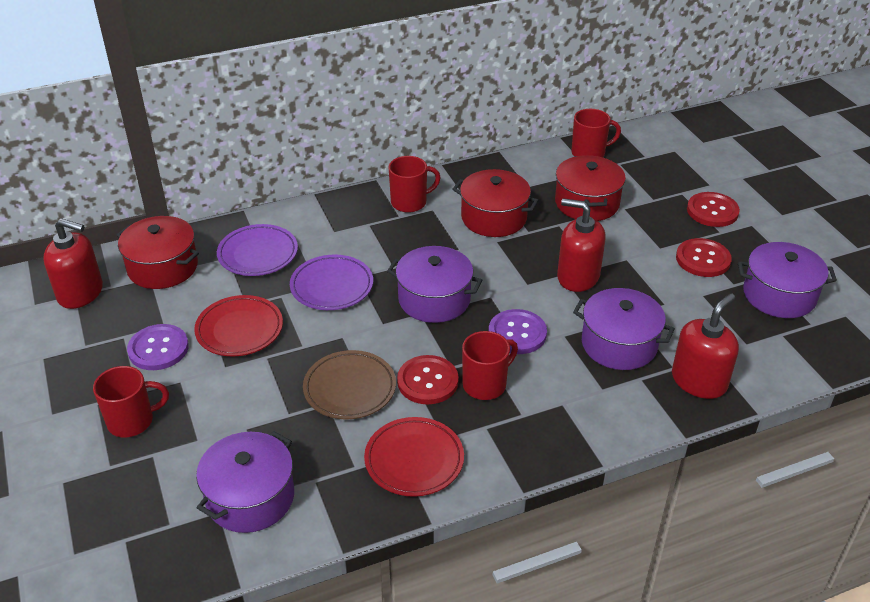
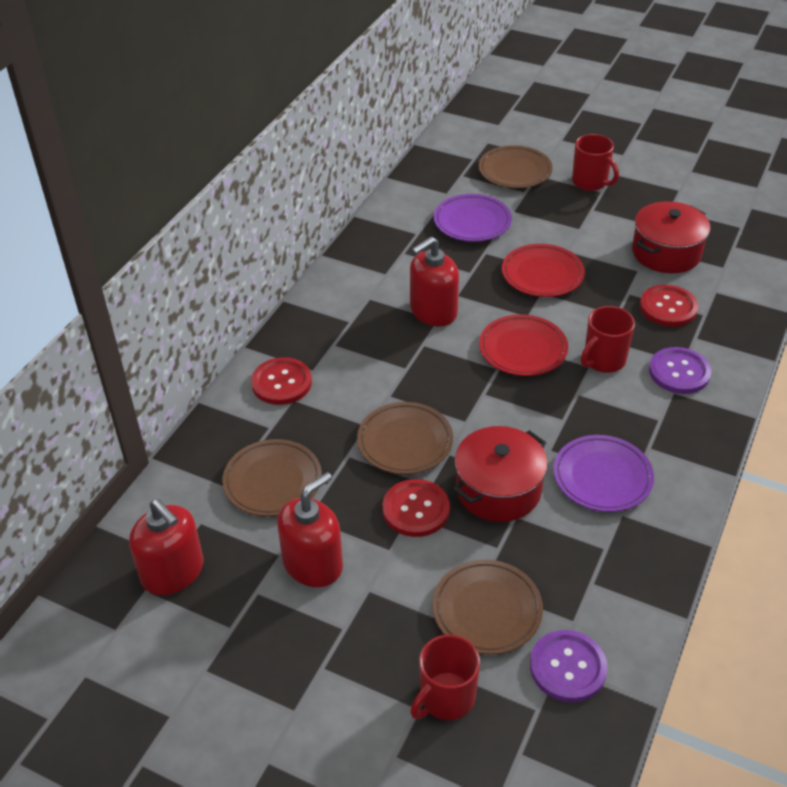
brown plate: 1 -> 4
purple pot: 4 -> 0
red mug: 4 -> 3
red pot: 3 -> 2

